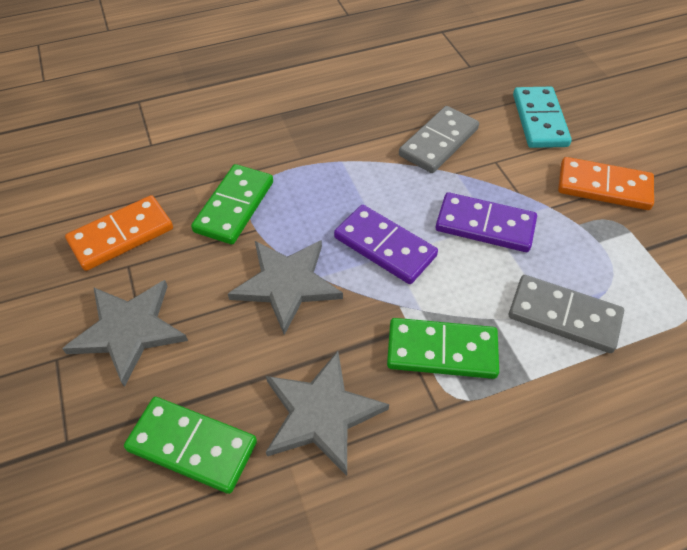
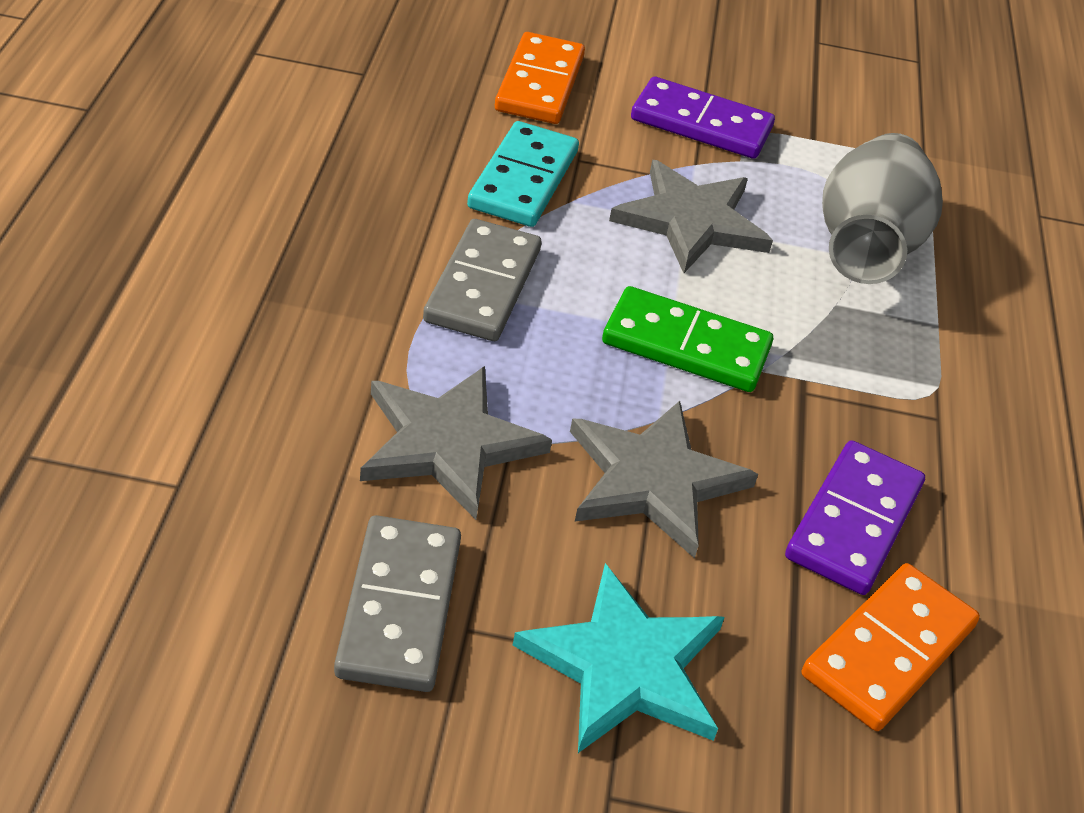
green domino: 3 -> 1
grey vase: 0 -> 1
turquoise star: 0 -> 1

